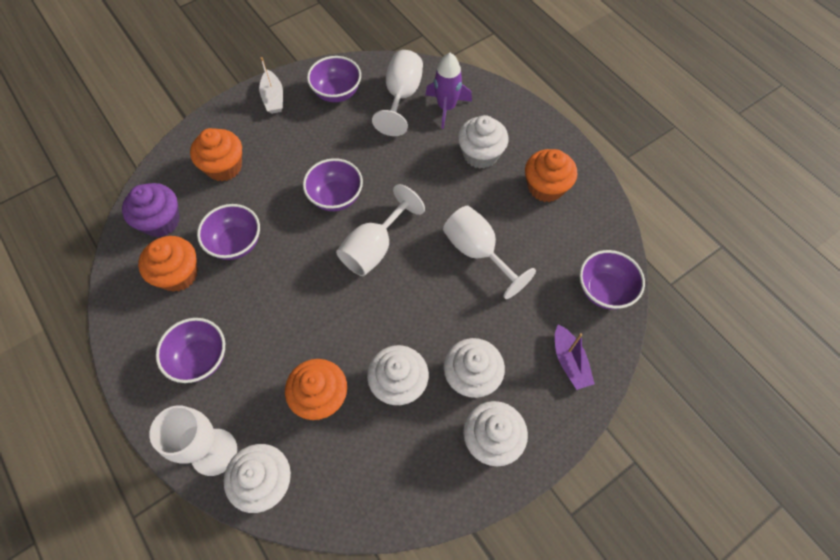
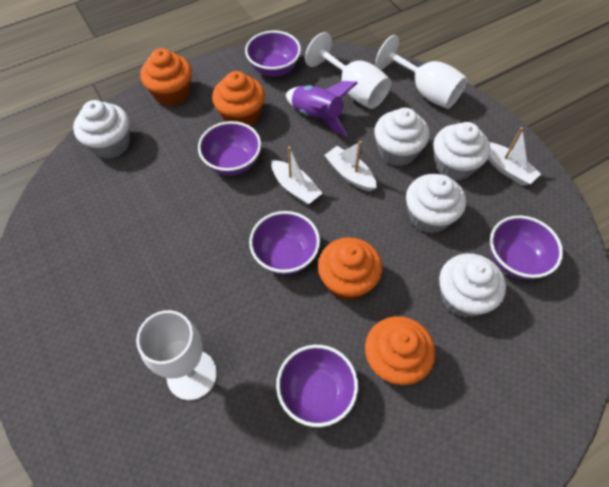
purple boat: 1 -> 0
purple cupcake: 1 -> 0
white boat: 1 -> 3
white goblet: 4 -> 3

